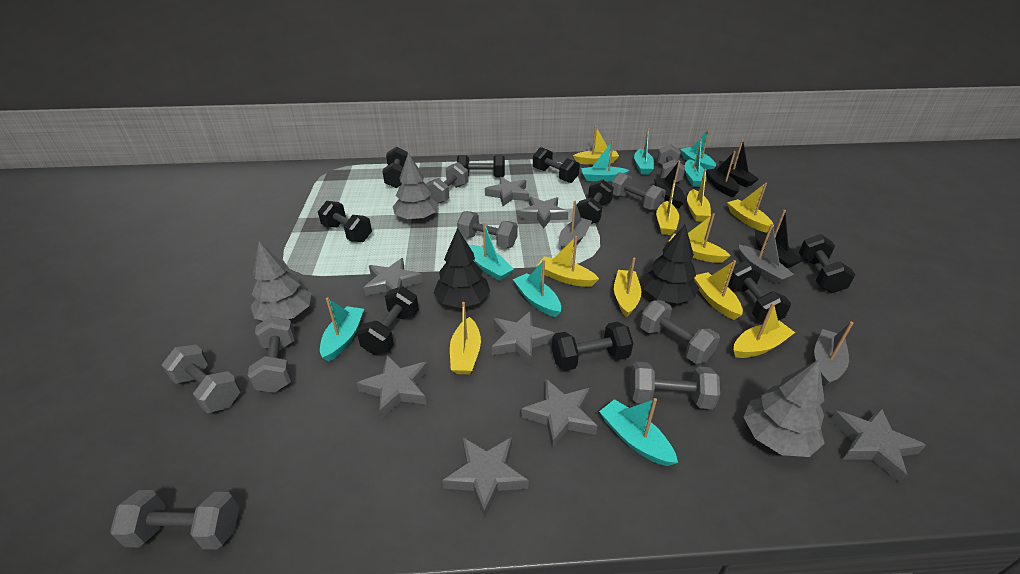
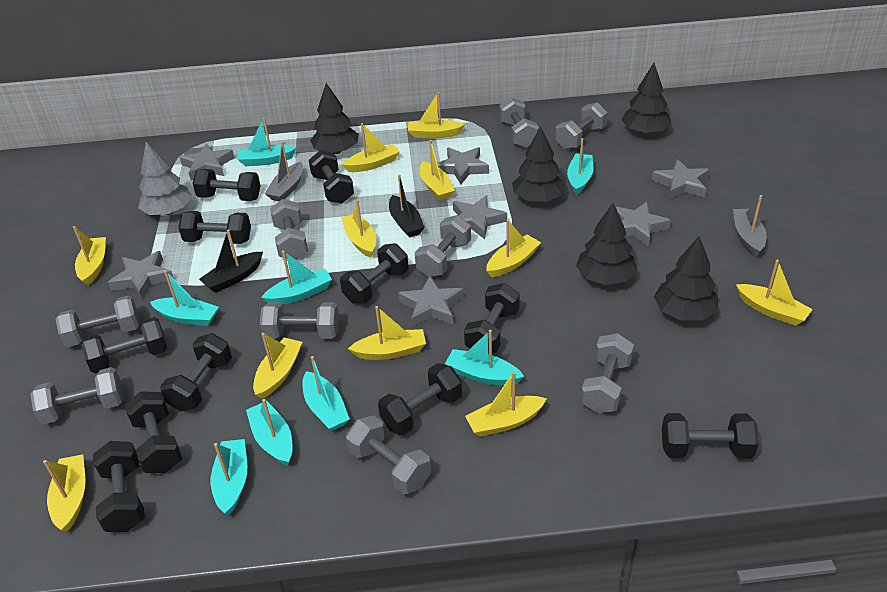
black boat: 4 -> 2
black dumbbell: 9 -> 11
black tree: 2 -> 5
grey boat: 3 -> 2
grey star: 8 -> 7
grey tree: 3 -> 1
yellow boat: 10 -> 11

